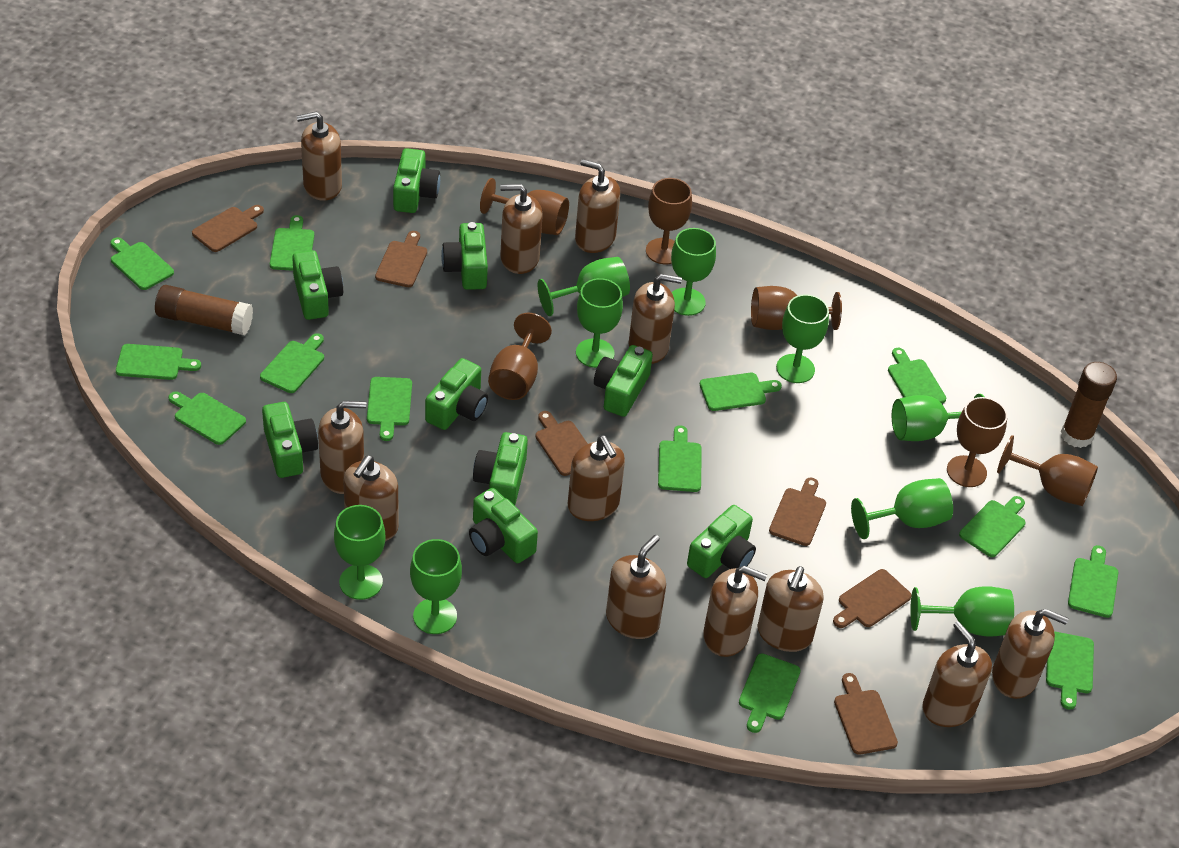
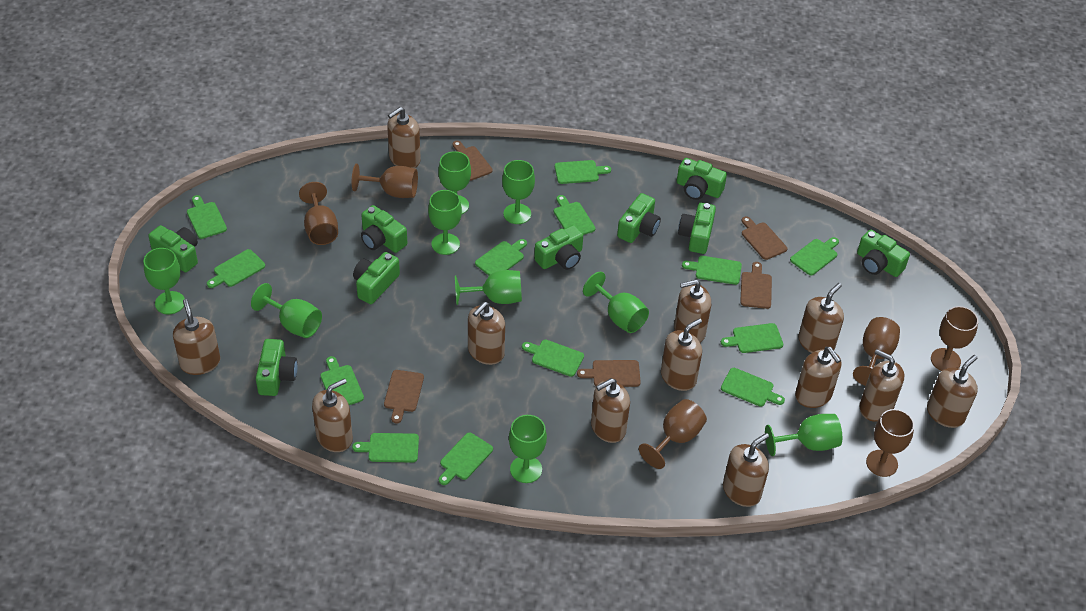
brown cutting board: 6 -> 5
brown glue stick: 2 -> 0

